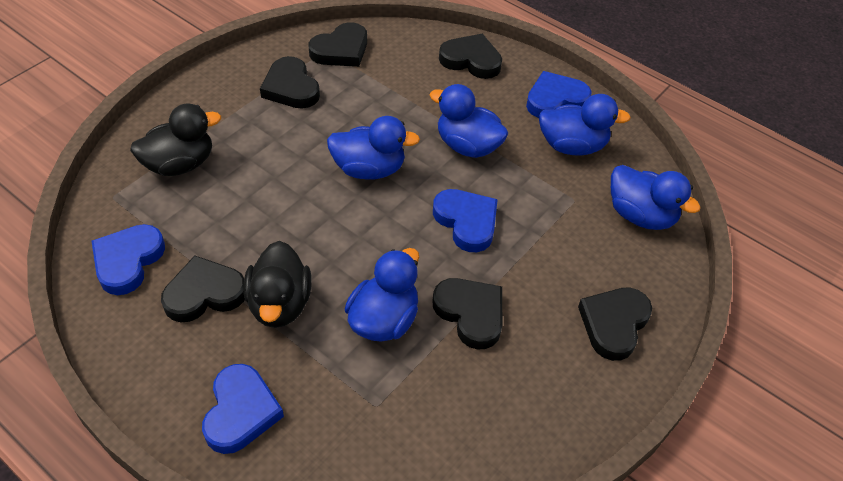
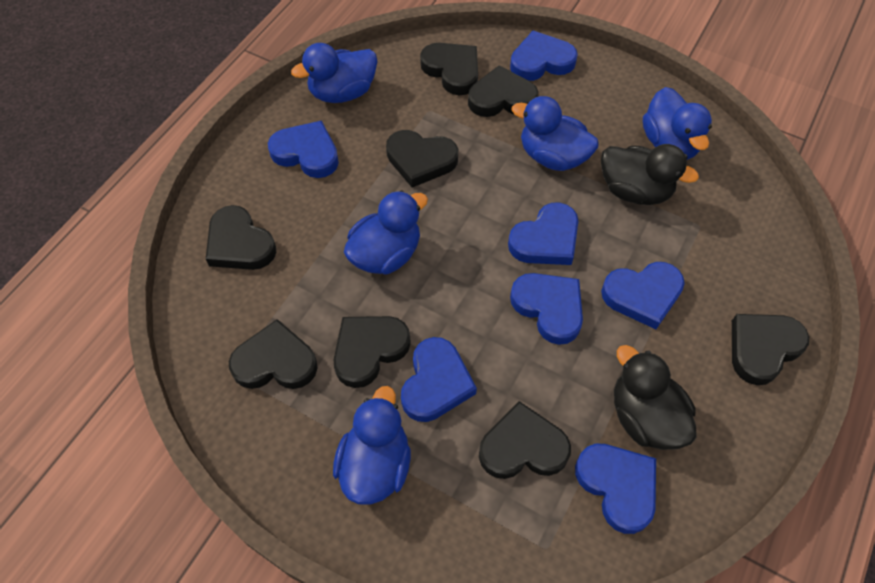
black heart: 6 -> 8
blue heart: 4 -> 7

